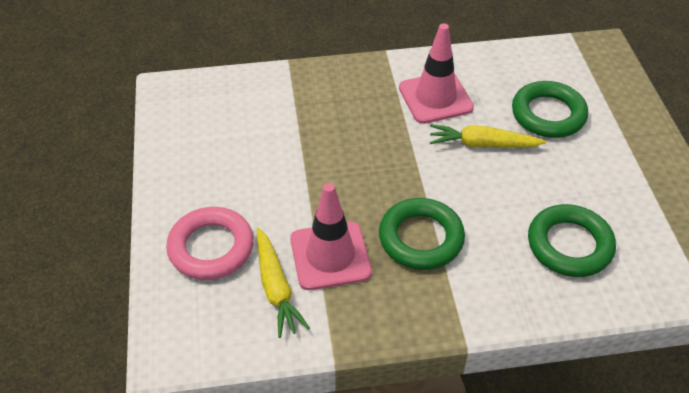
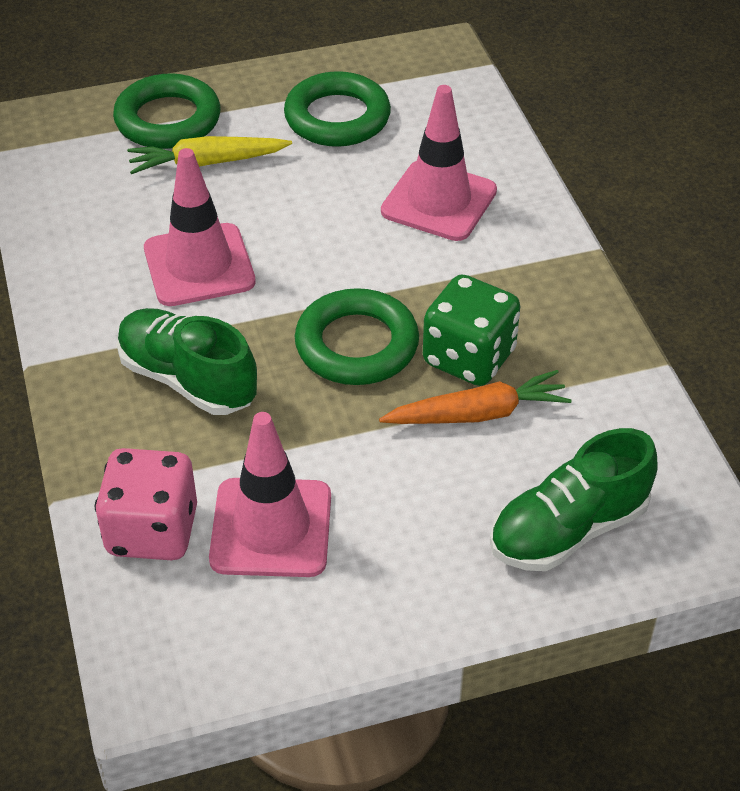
green dice: 0 -> 1
green shoe: 0 -> 2
orange carrot: 0 -> 1
pink dice: 0 -> 1
pink ring: 1 -> 0
pink traffic cone: 2 -> 3
yellow carrot: 2 -> 1

